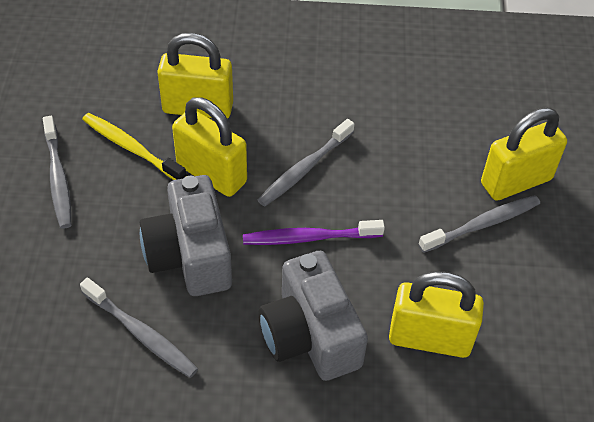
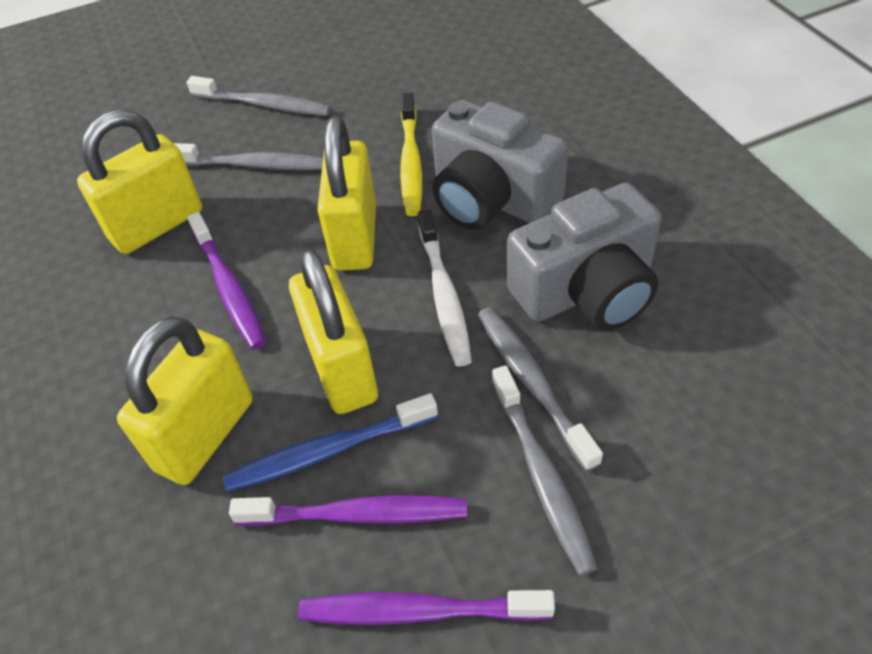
blue toothbrush: 0 -> 1
purple toothbrush: 1 -> 3
white toothbrush: 0 -> 1

